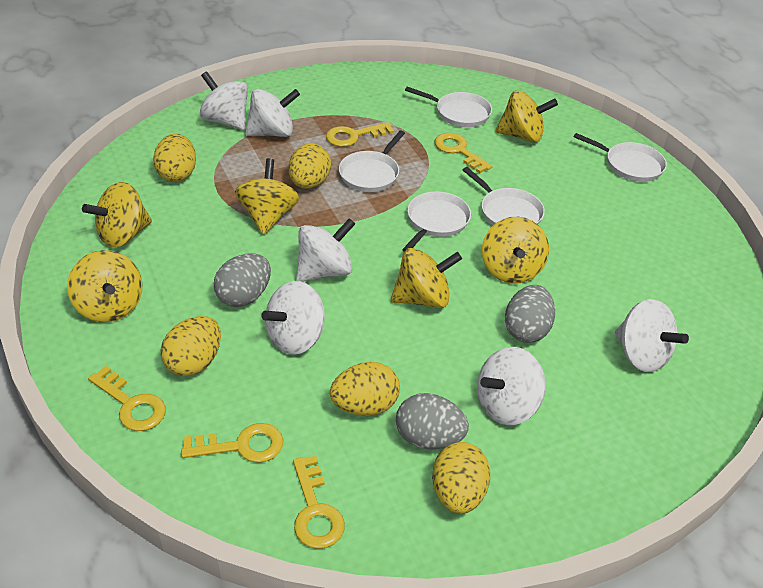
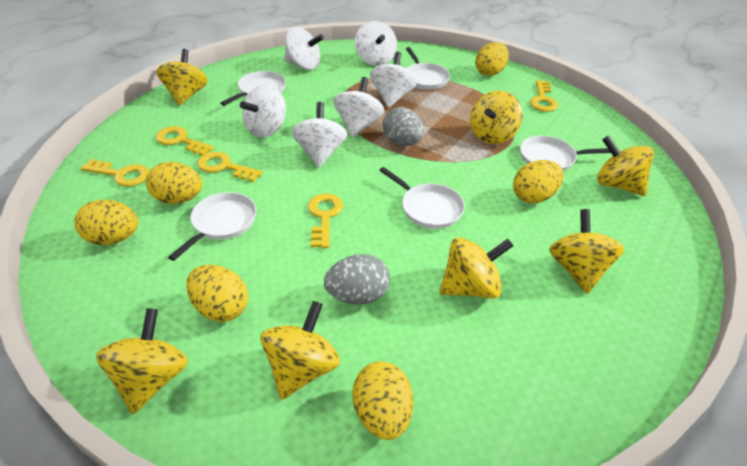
grey egg: 3 -> 2
yellow egg: 5 -> 6
yellow spinning top: 6 -> 7

